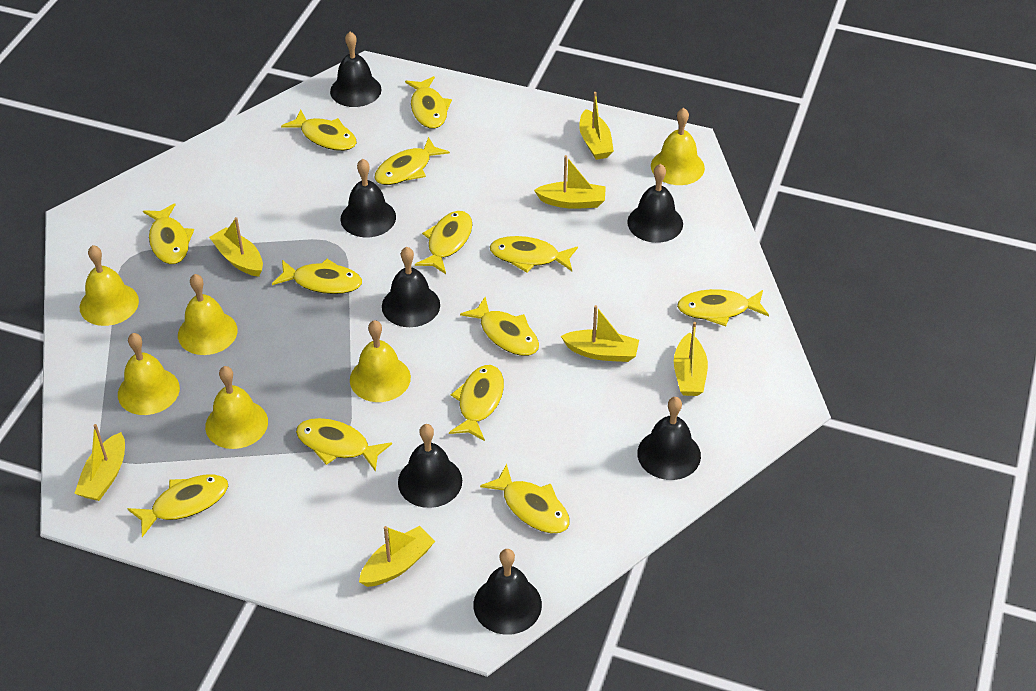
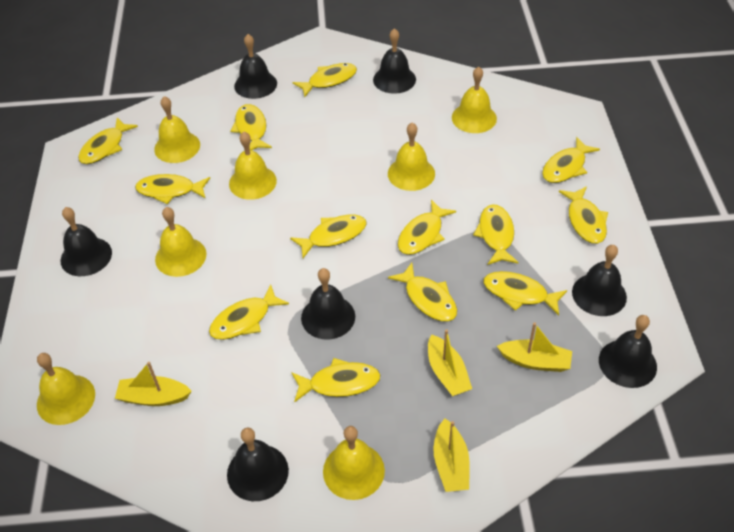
yellow bell: 6 -> 7
yellow boat: 7 -> 4

